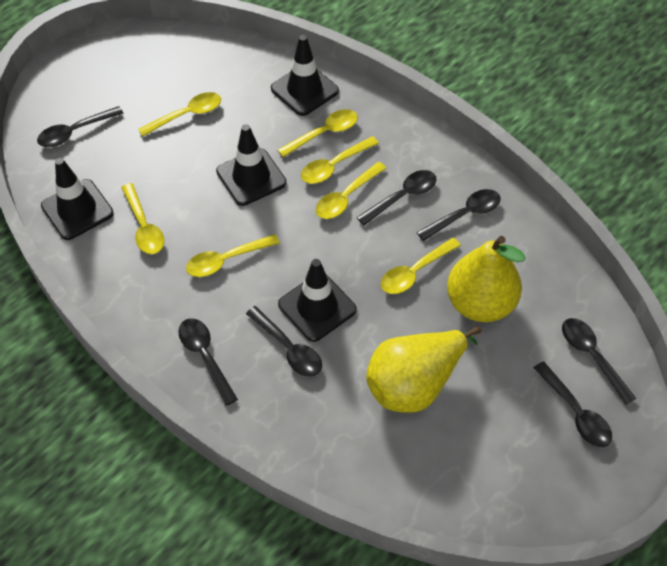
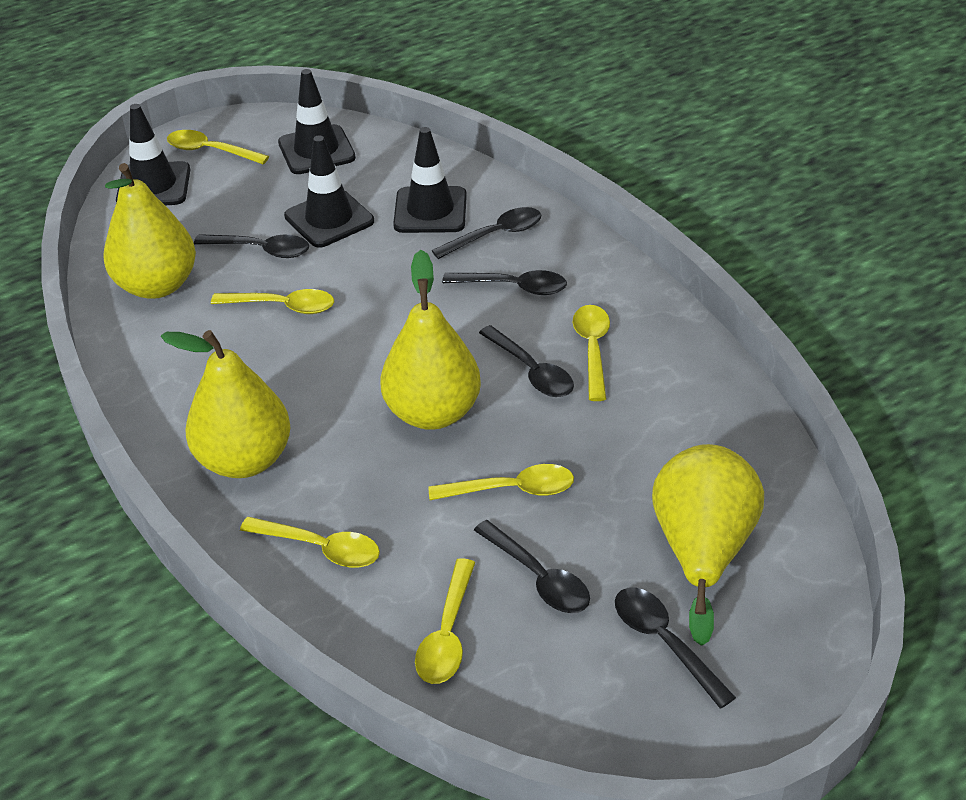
black spoon: 7 -> 6
yellow pear: 2 -> 4
yellow spoon: 7 -> 6

